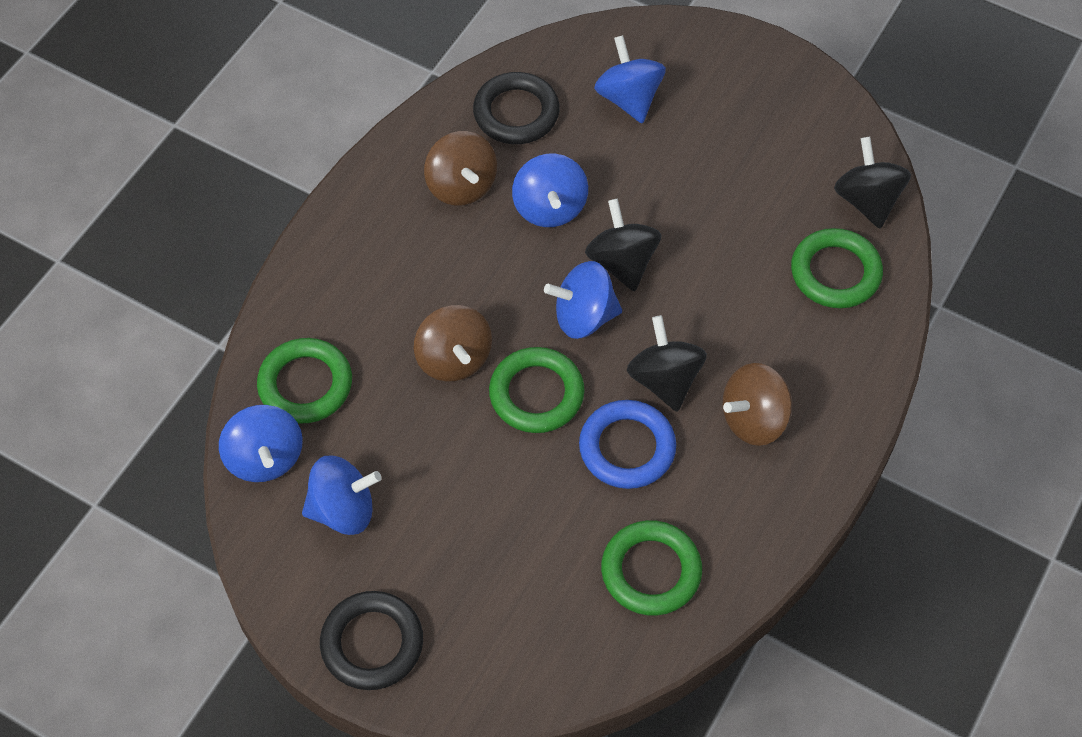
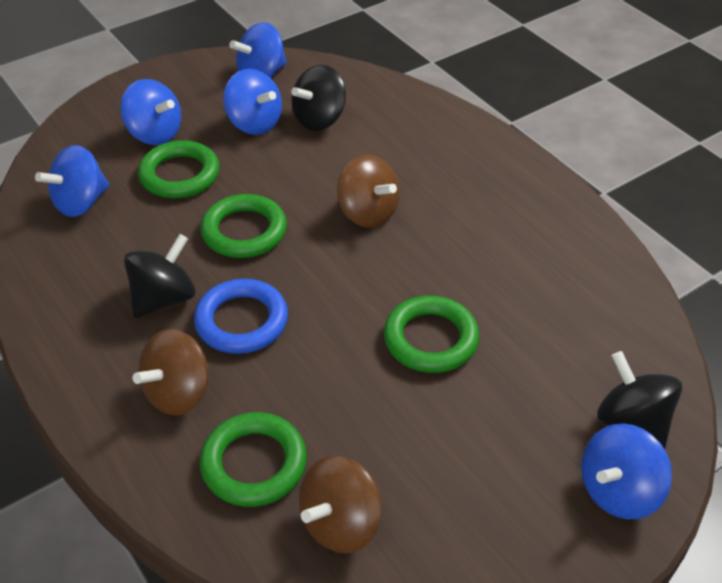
black ring: 2 -> 0

